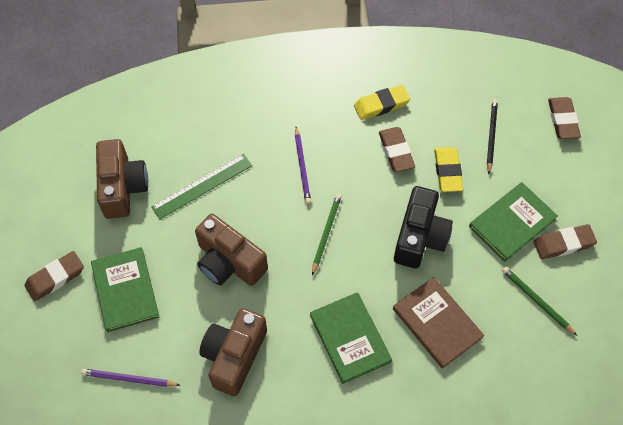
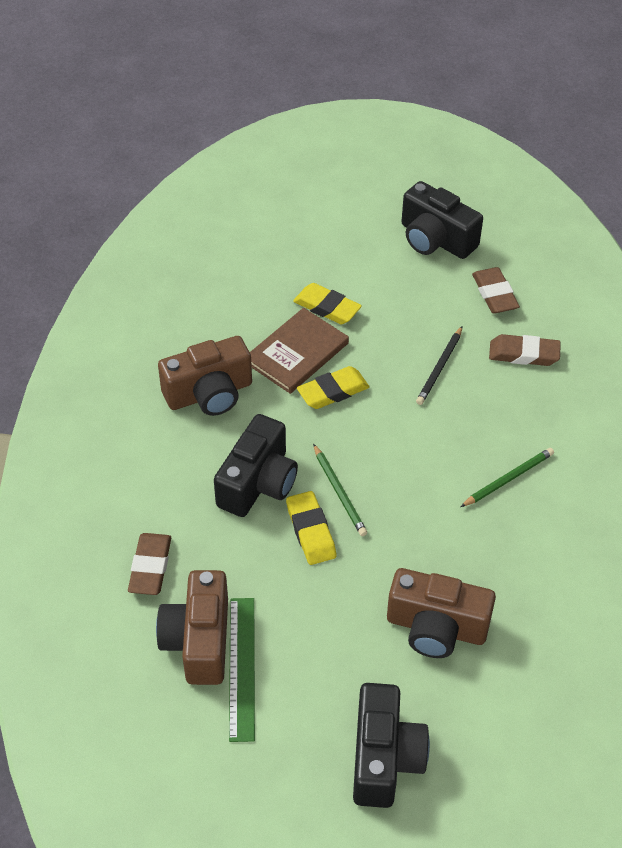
black camera: 1 -> 3
brown eraser: 4 -> 3
green book: 3 -> 0
purple pencil: 2 -> 0
yellow eraser: 2 -> 3

